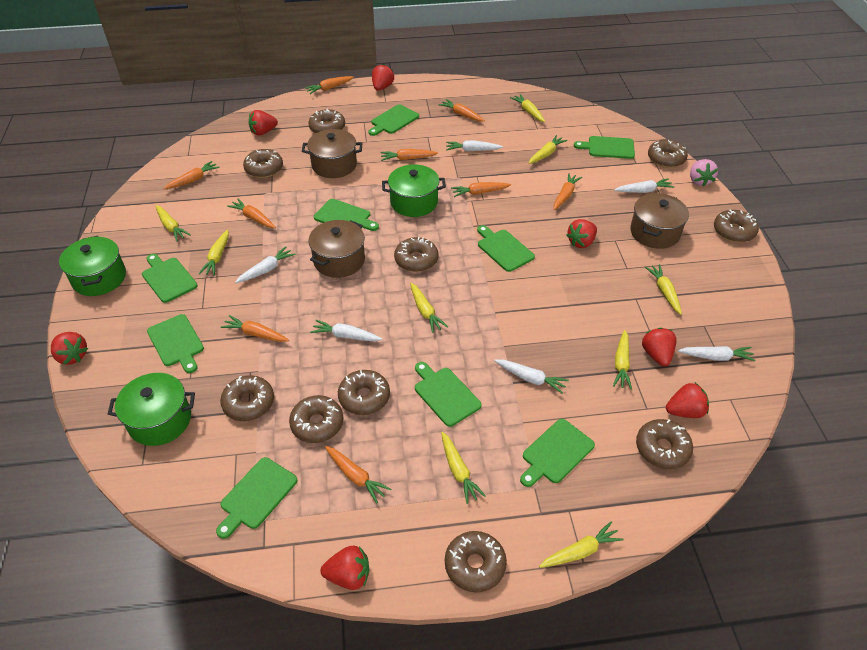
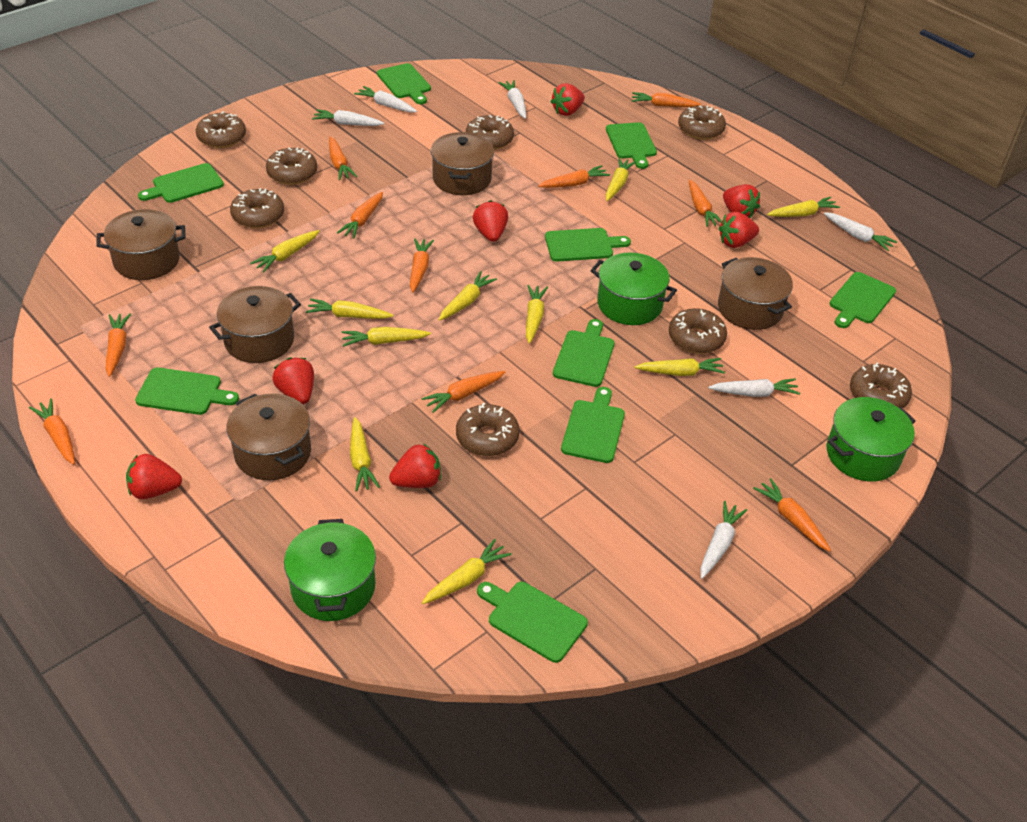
brown donut: 10 -> 8
brown pot: 3 -> 5
orange carrot: 9 -> 10
pink strawberry: 1 -> 0
yellow carrot: 9 -> 10

